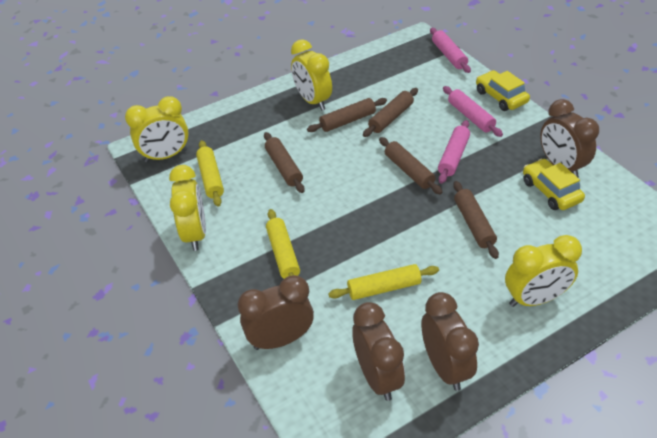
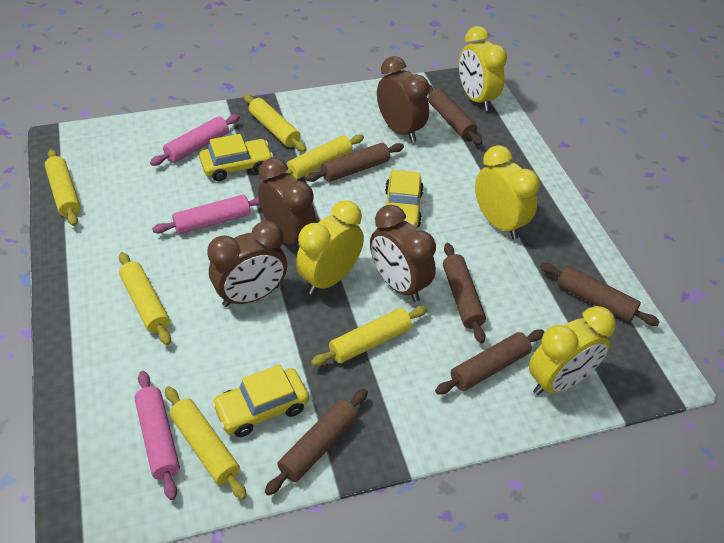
brown rolling pin: 5 -> 6
yellow car: 2 -> 3
yellow rolling pin: 3 -> 6

